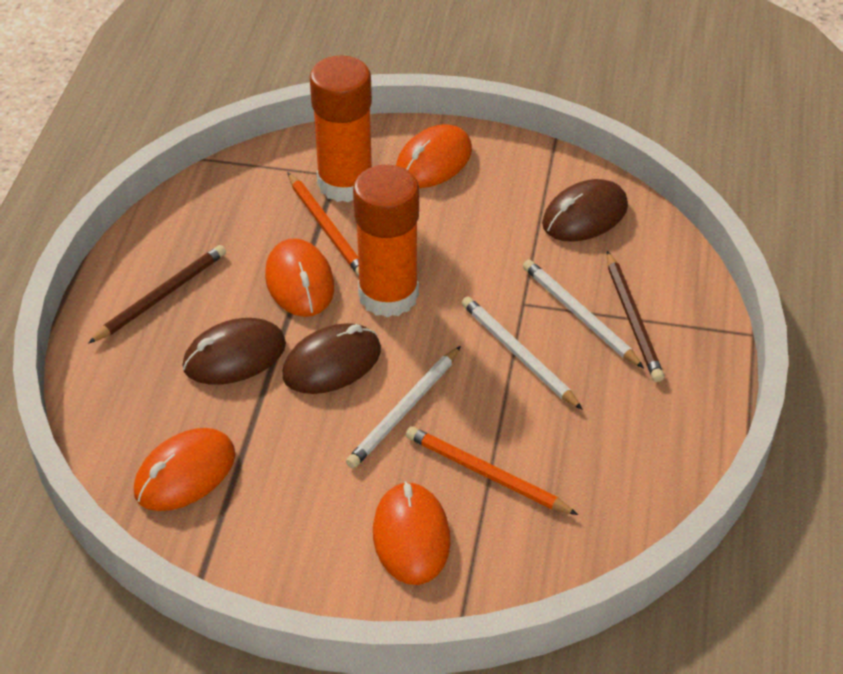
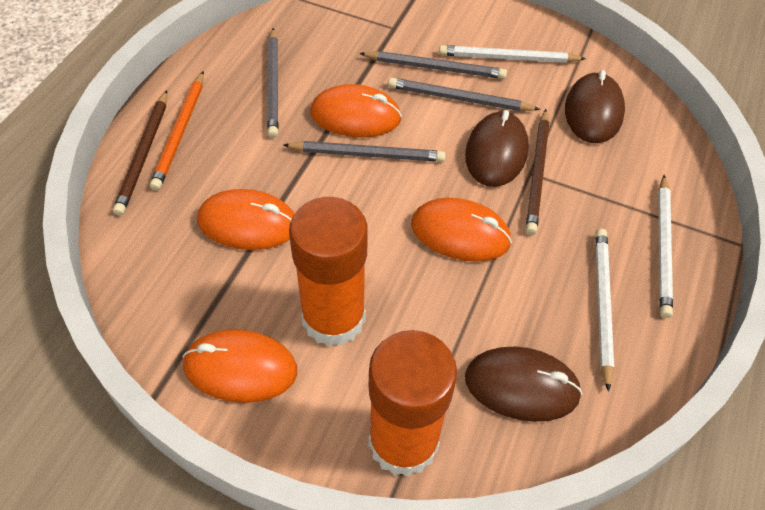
grey pencil: 0 -> 4
orange pencil: 2 -> 1

